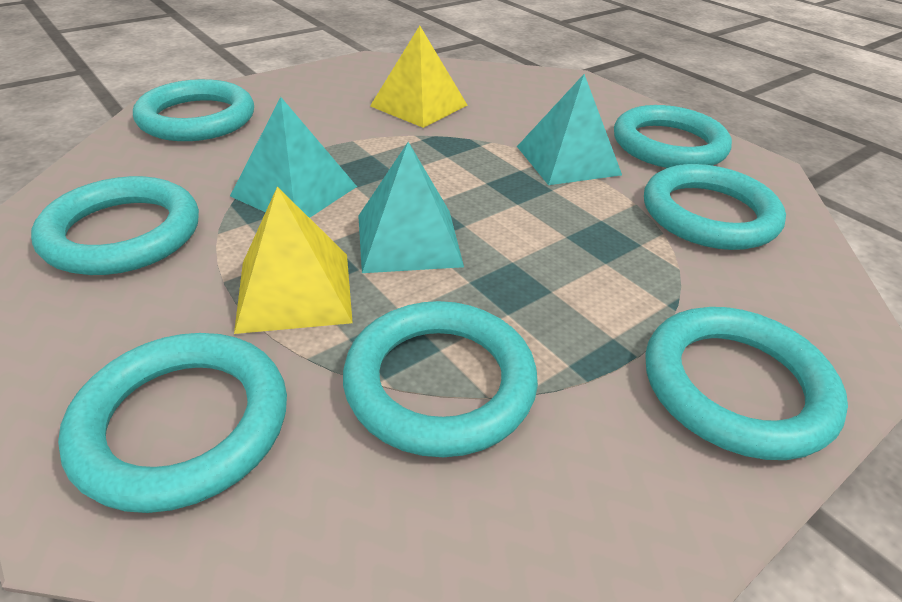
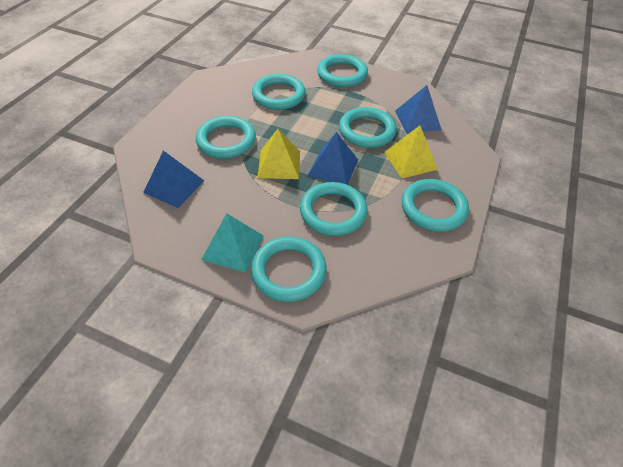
blue pyramid: 0 -> 3
turquoise pyramid: 3 -> 1

